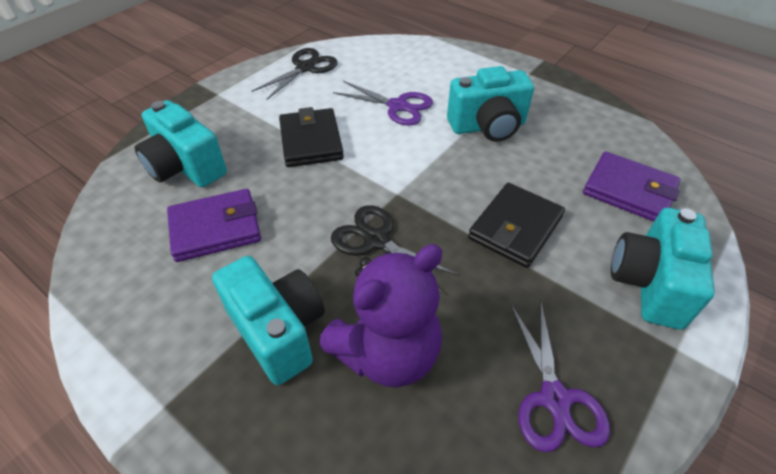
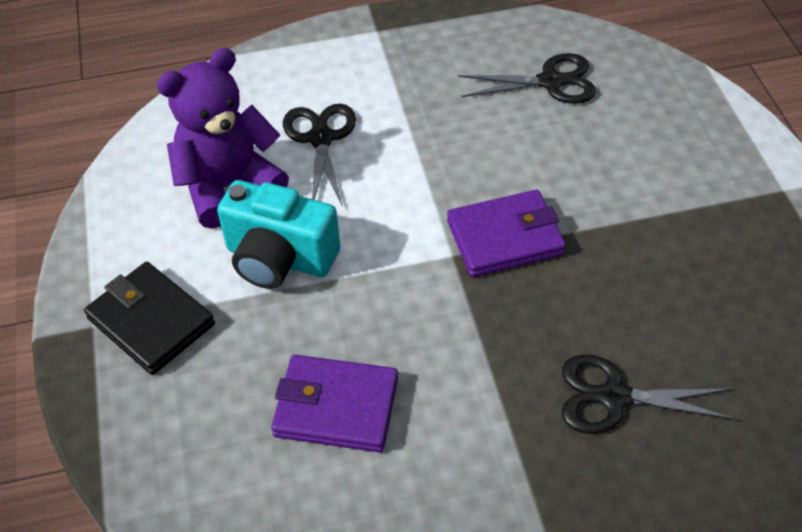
black scissors: 2 -> 3
black wallet: 2 -> 1
purple scissors: 2 -> 0
turquoise camera: 4 -> 1

